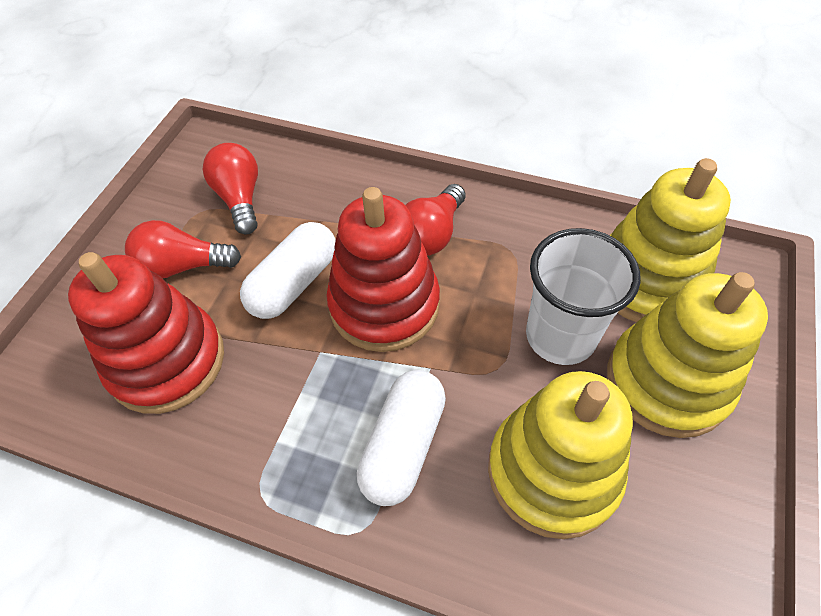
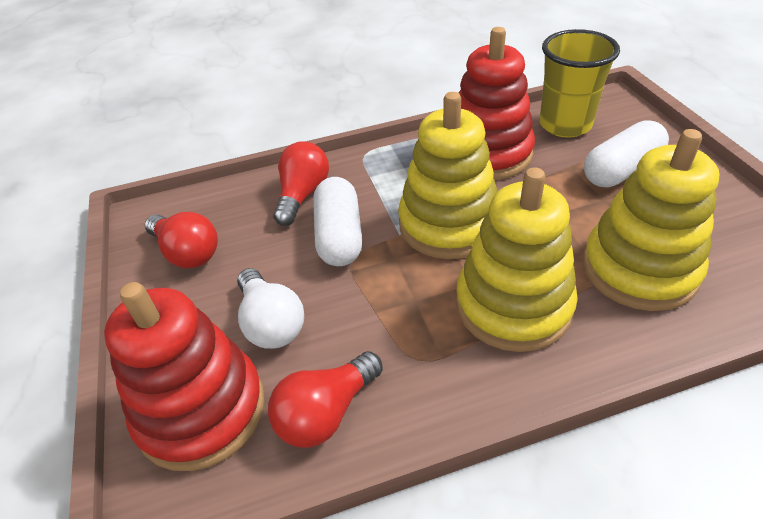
white cup: 1 -> 0
white light bulb: 0 -> 1
yellow cup: 0 -> 1

